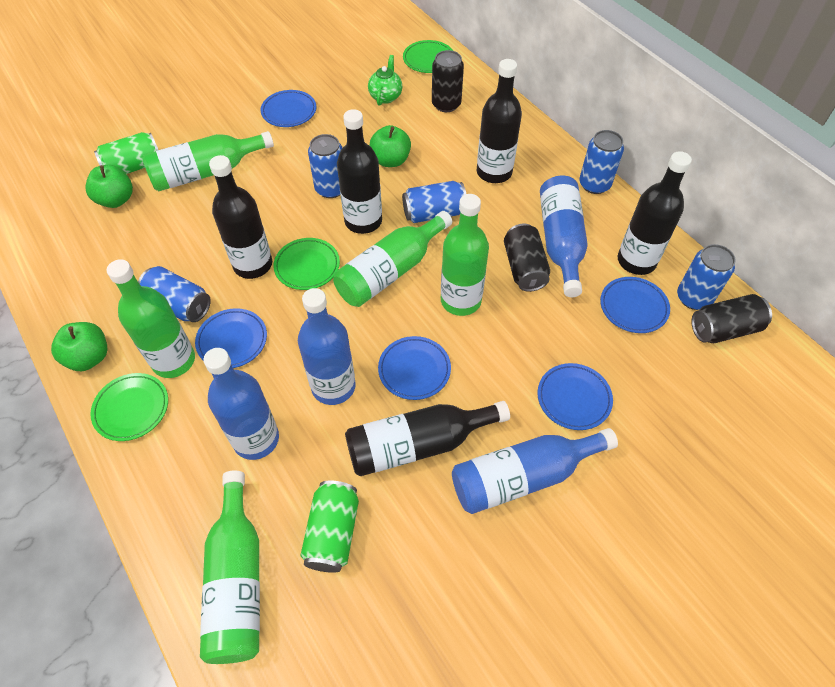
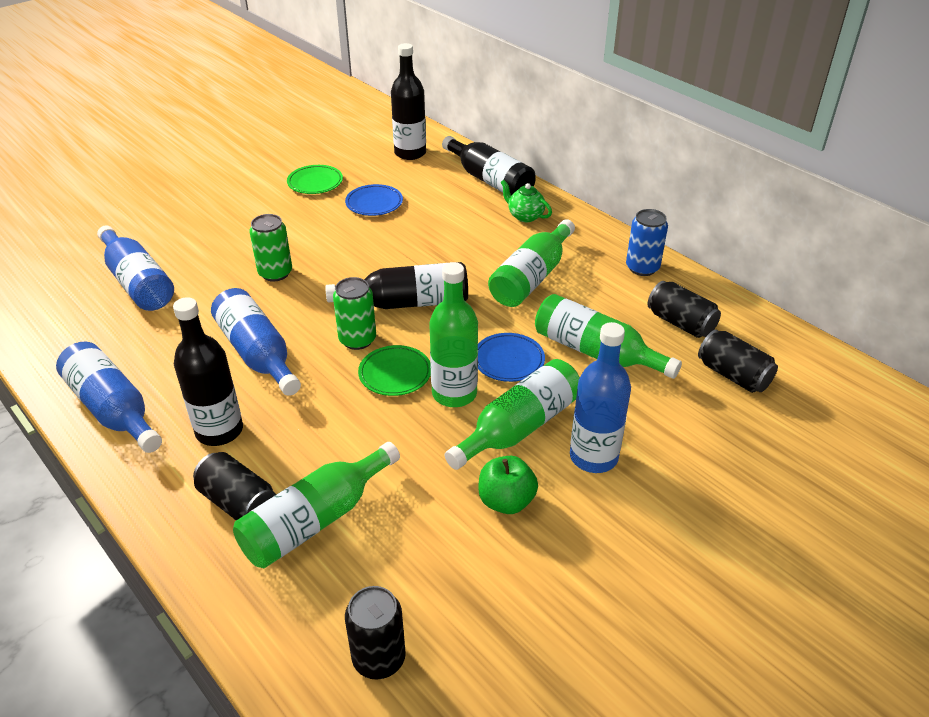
black bottle: 5 -> 4
black can: 3 -> 4
blue can: 5 -> 1
blue plate: 5 -> 2
green apple: 3 -> 1
green plate: 3 -> 2

